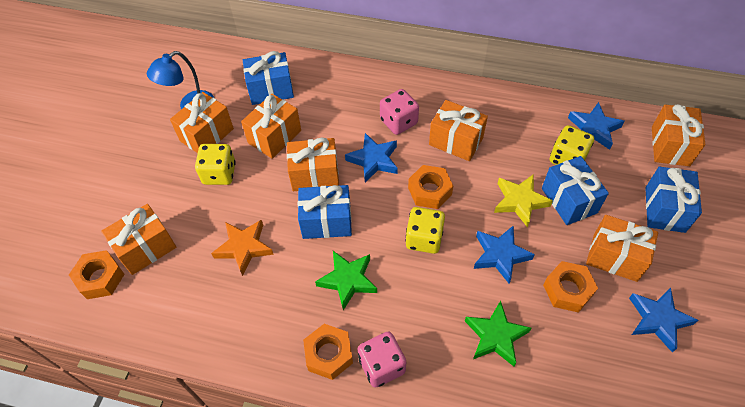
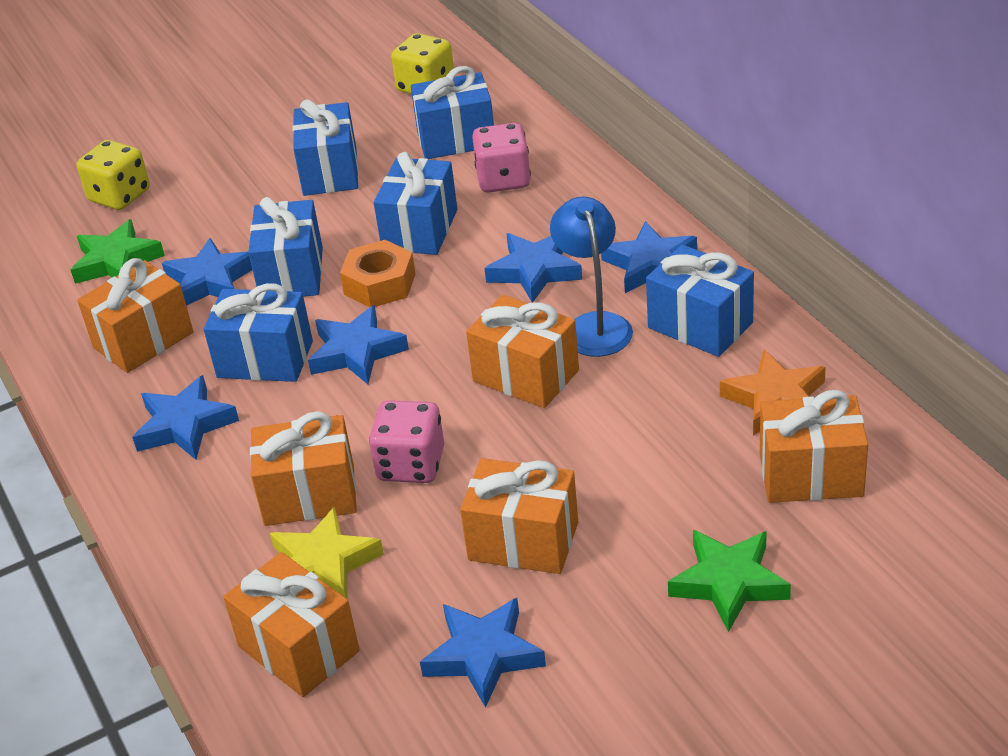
blue gift: 4 -> 6
blue star: 4 -> 6
orange gift: 7 -> 6
orange nut: 4 -> 1
yellow dice: 3 -> 2

